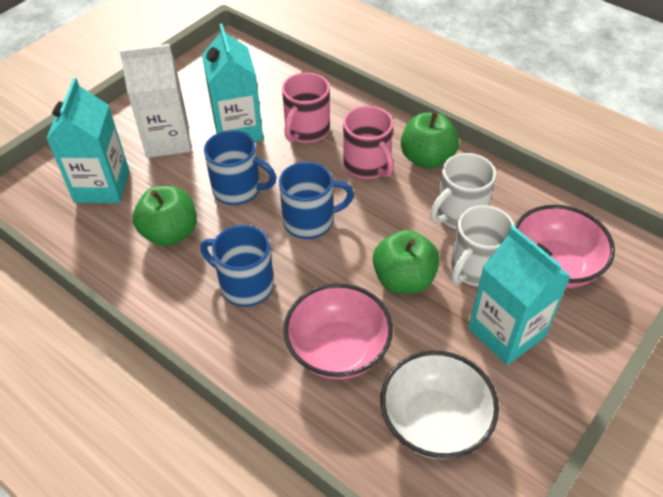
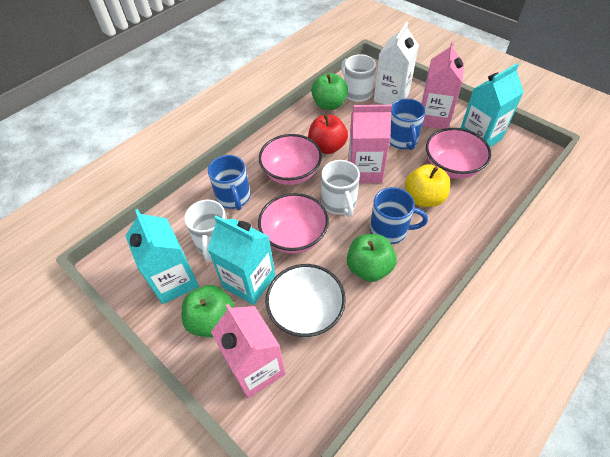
pink bowl: 2 -> 3
pink carton: 0 -> 3
pink mug: 2 -> 0
red apple: 0 -> 1
white mug: 2 -> 3
yellow apple: 0 -> 1

